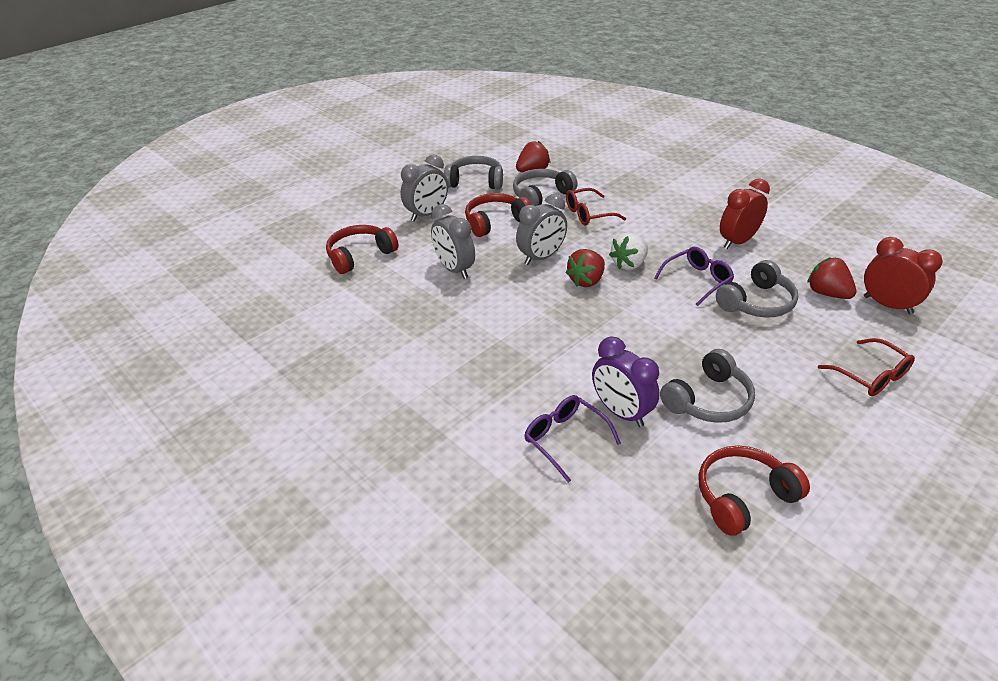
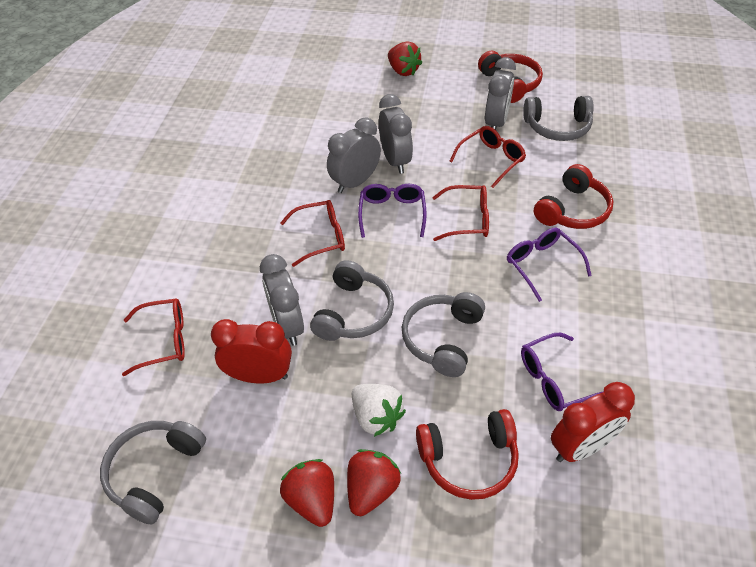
grey clock: 3 -> 4
purple clock: 1 -> 0
purple glasses: 2 -> 3
red glasses: 2 -> 4

